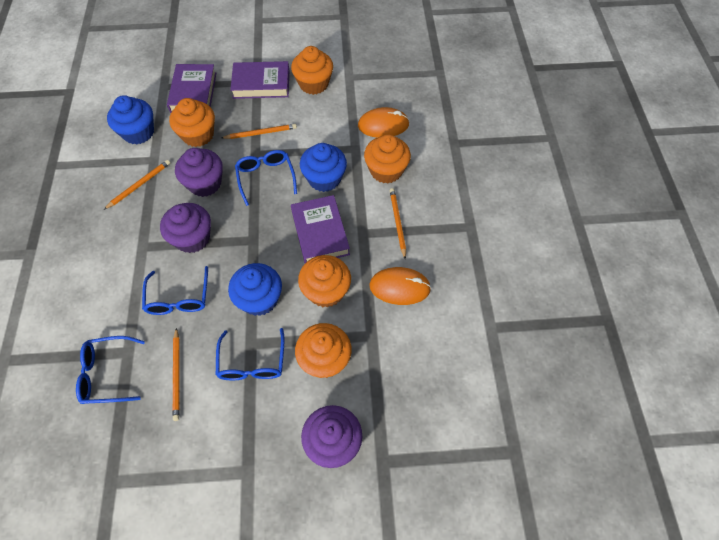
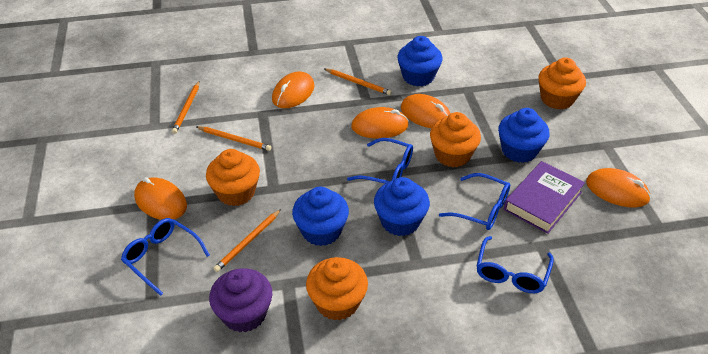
blue cupcake: 3 -> 4
orange cupcake: 5 -> 4
orange mouse: 2 -> 5
purple book: 3 -> 1
purple cupcake: 3 -> 1

